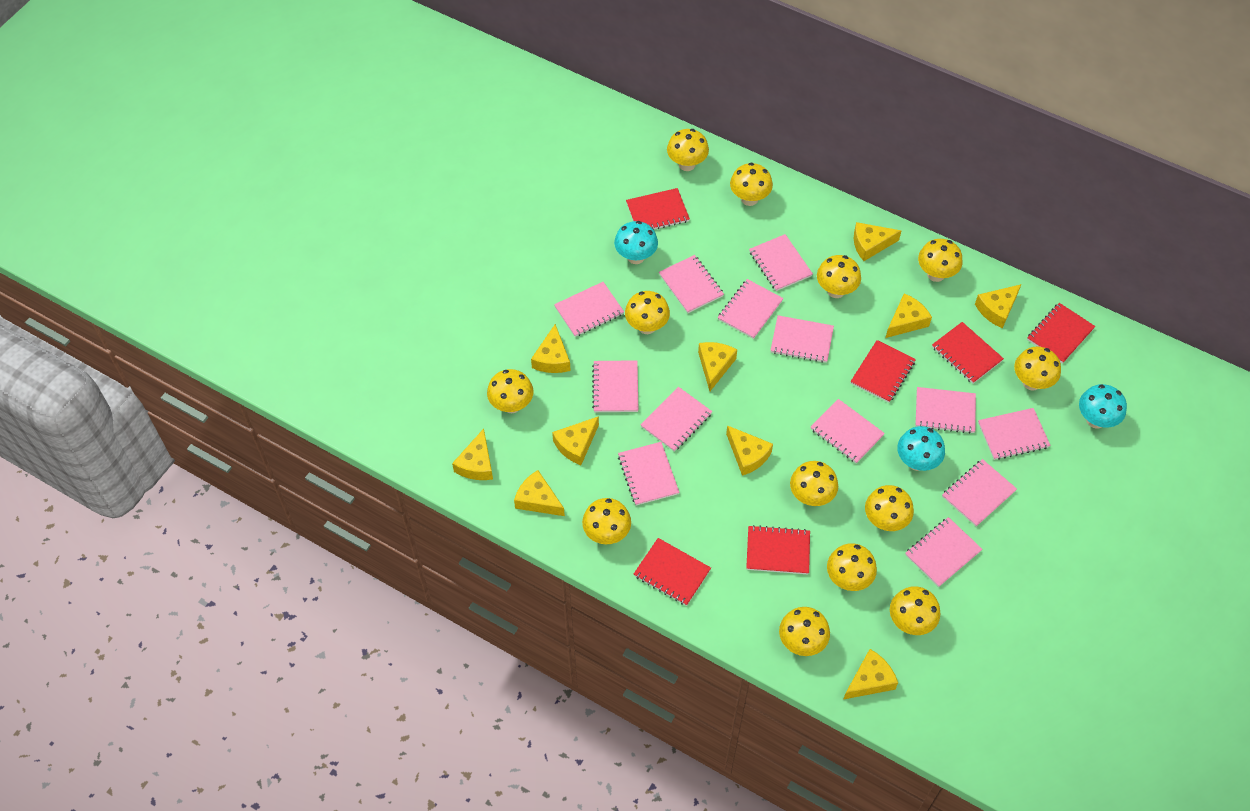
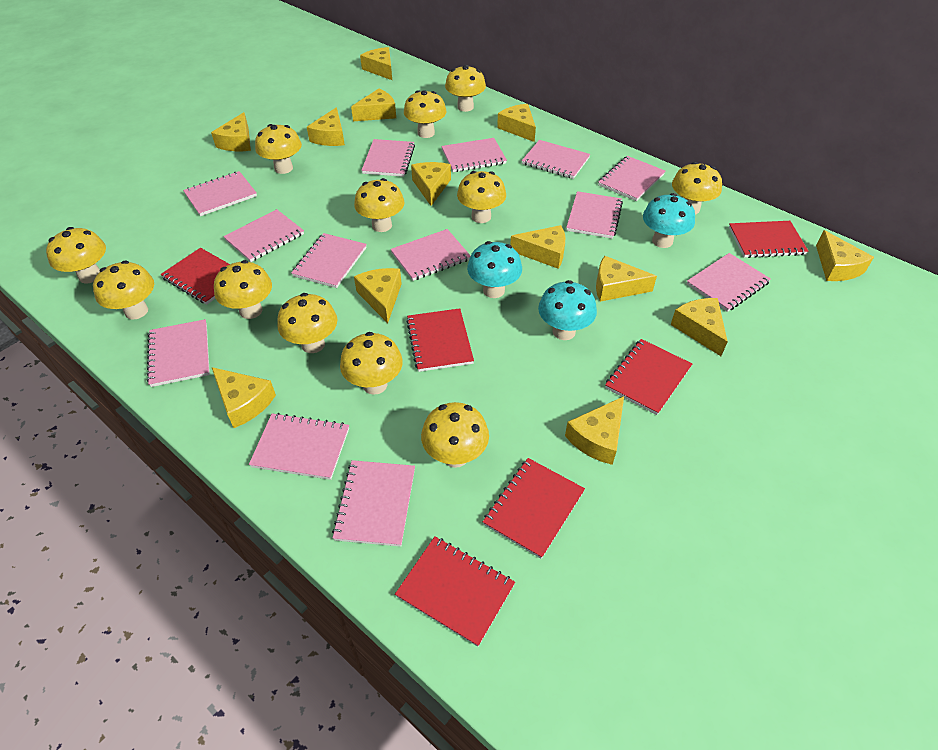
yellow cheese: 10 -> 13
yellow mushroom: 13 -> 12

